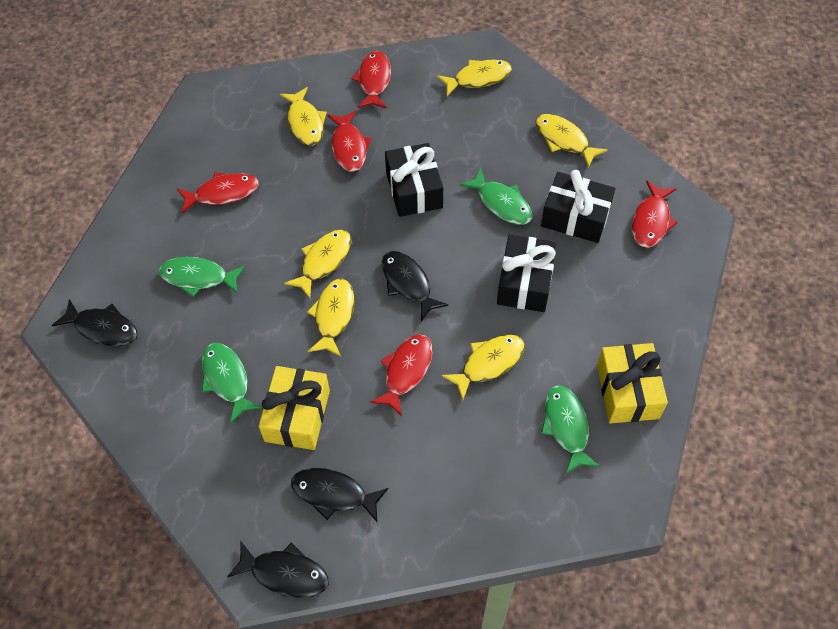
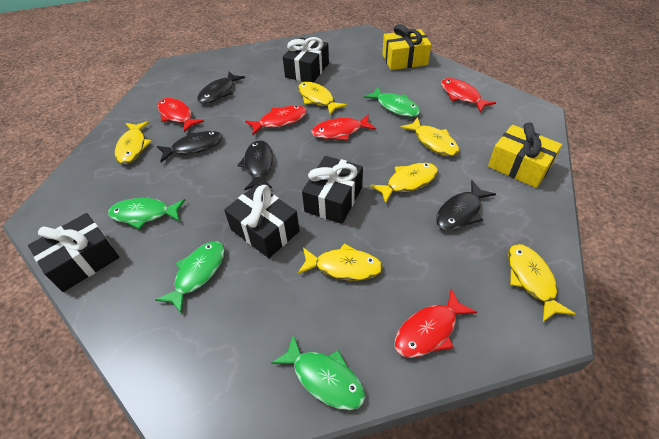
black gift: 3 -> 4

